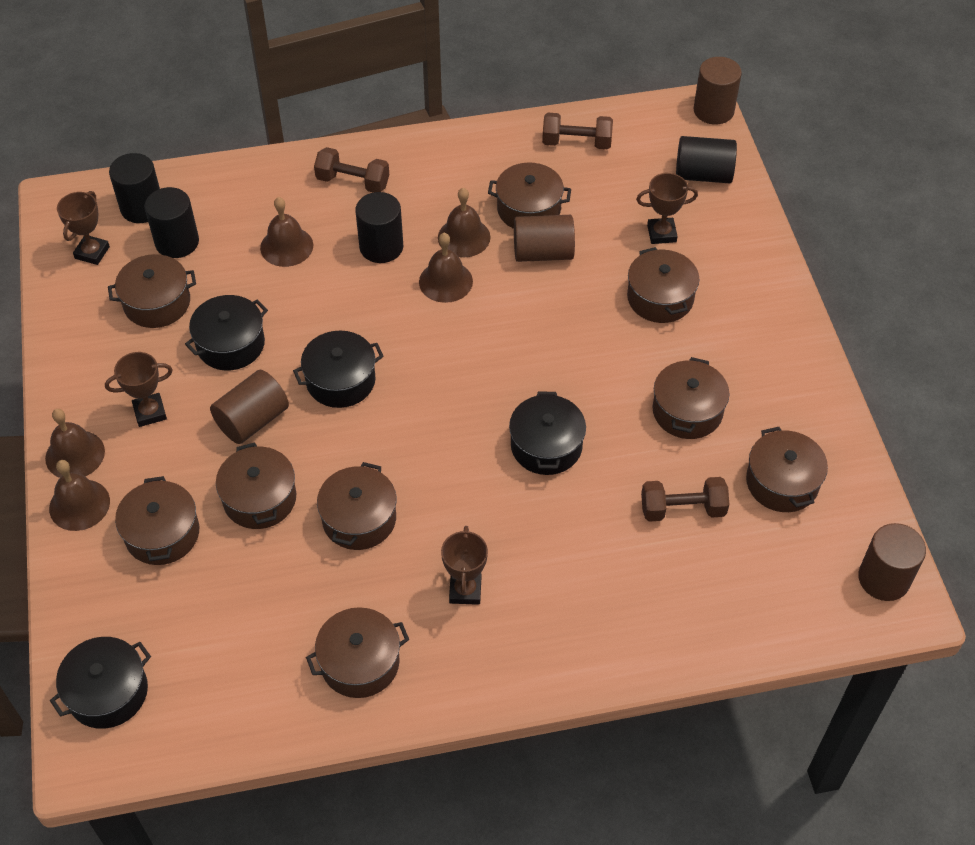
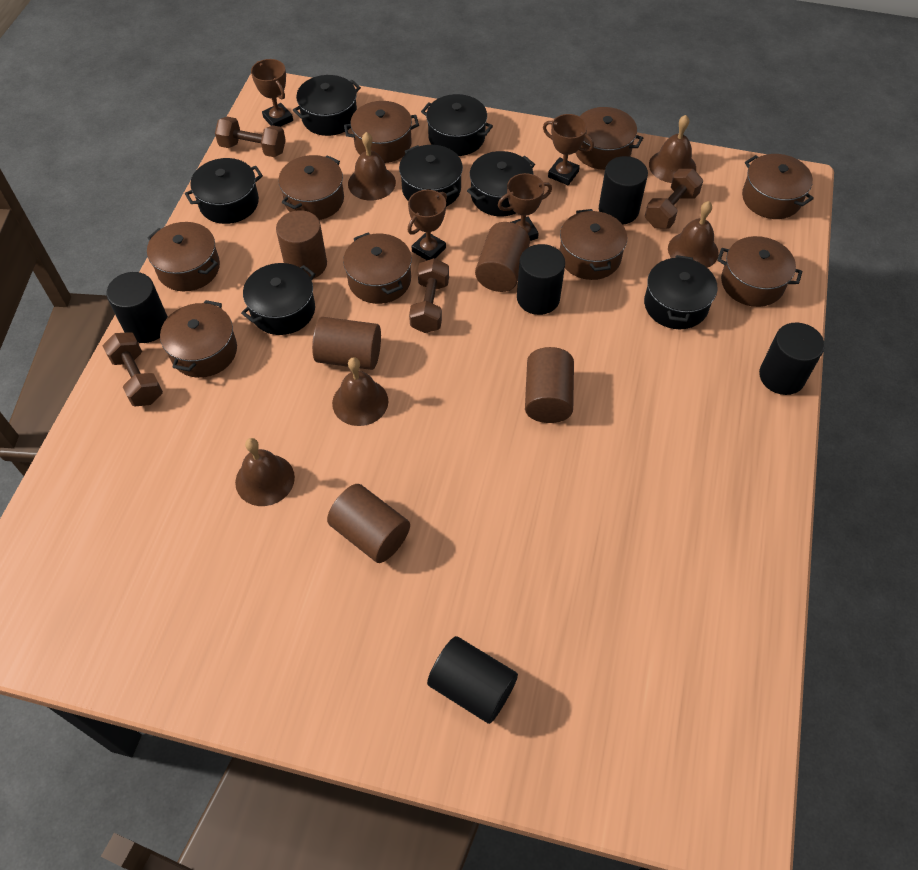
black cylinder: 4 -> 5
black pot: 4 -> 7
brown cylinder: 4 -> 5
brown dumbbell: 3 -> 4

